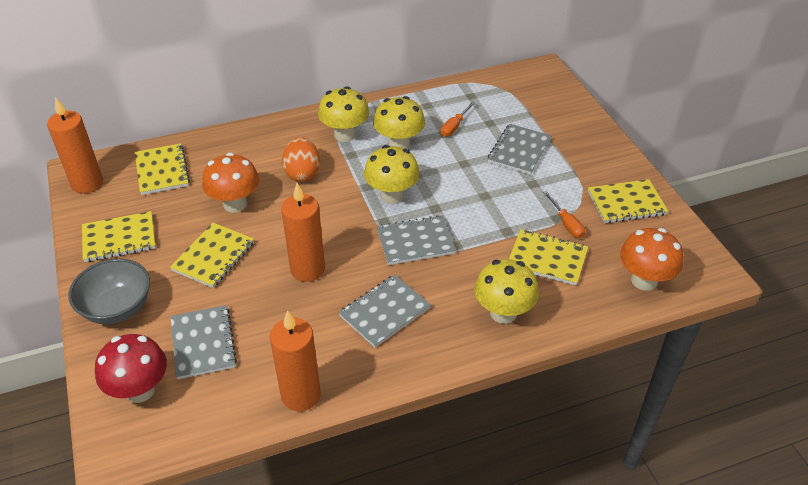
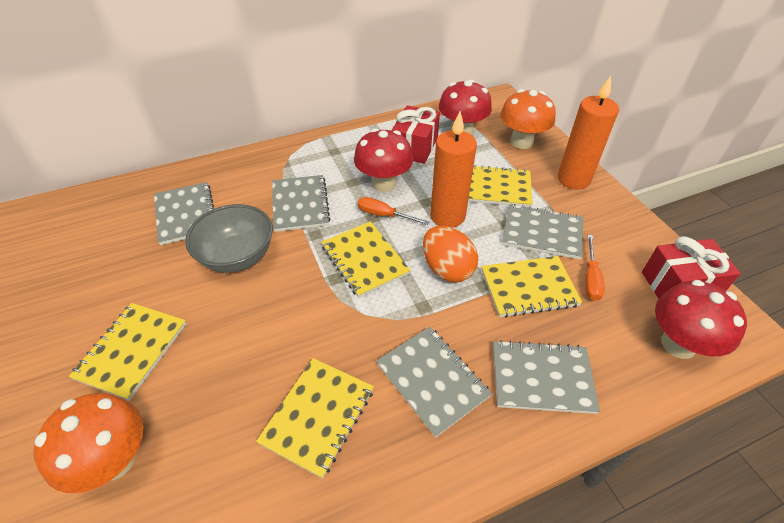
grey notebook: 4 -> 5
orange candle: 3 -> 2
red gift: 0 -> 2
red mushroom: 1 -> 3
yellow mushroom: 4 -> 0

